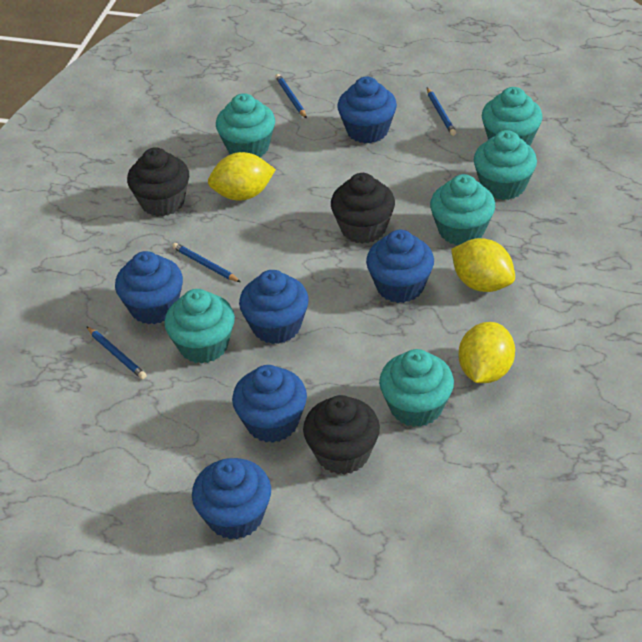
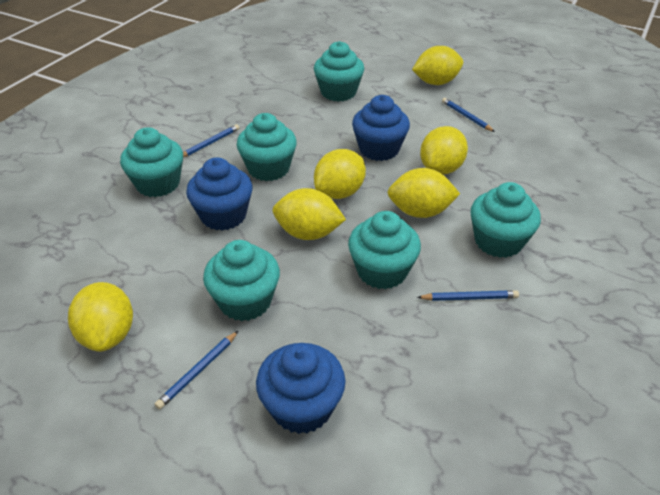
black cupcake: 3 -> 0
blue cupcake: 6 -> 3
yellow lemon: 3 -> 6

